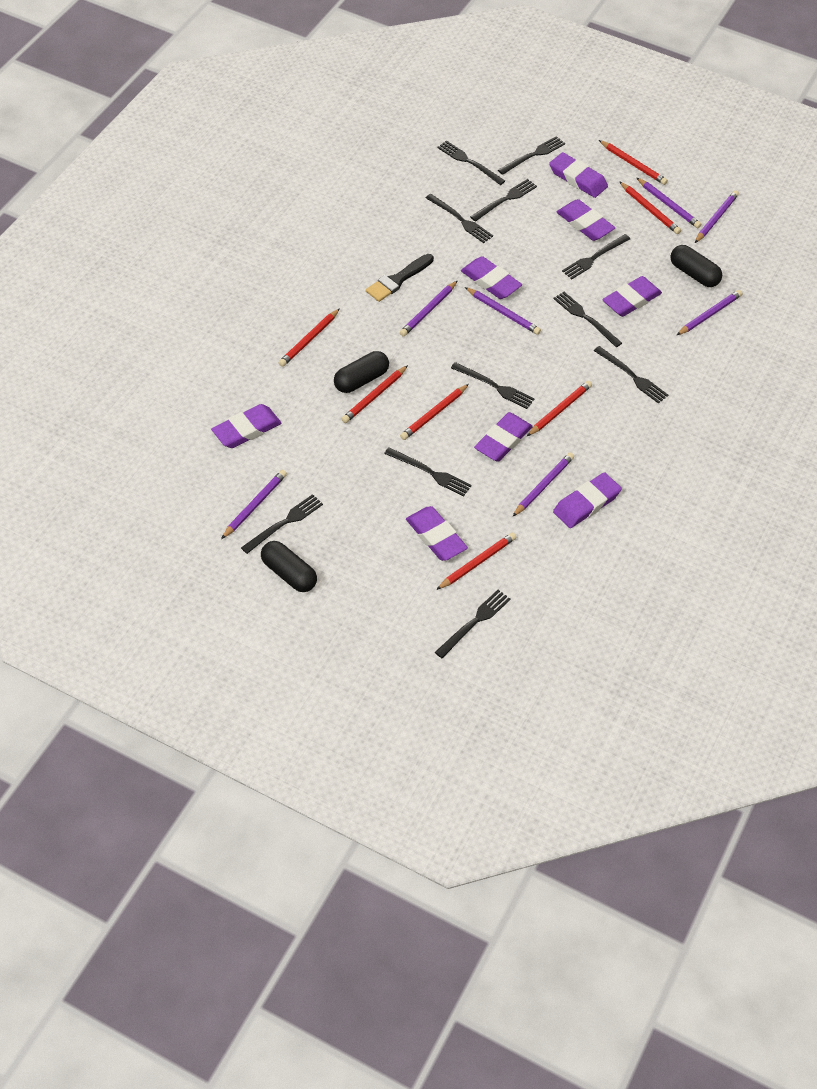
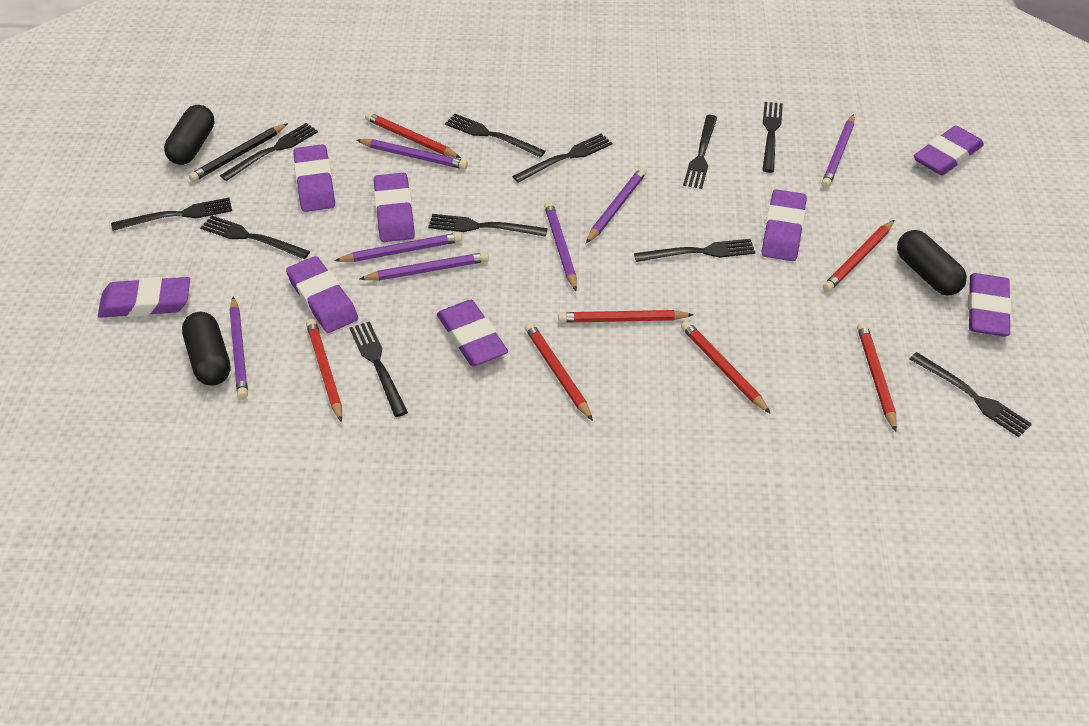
black brush: 1 -> 0
black pencil: 0 -> 1

